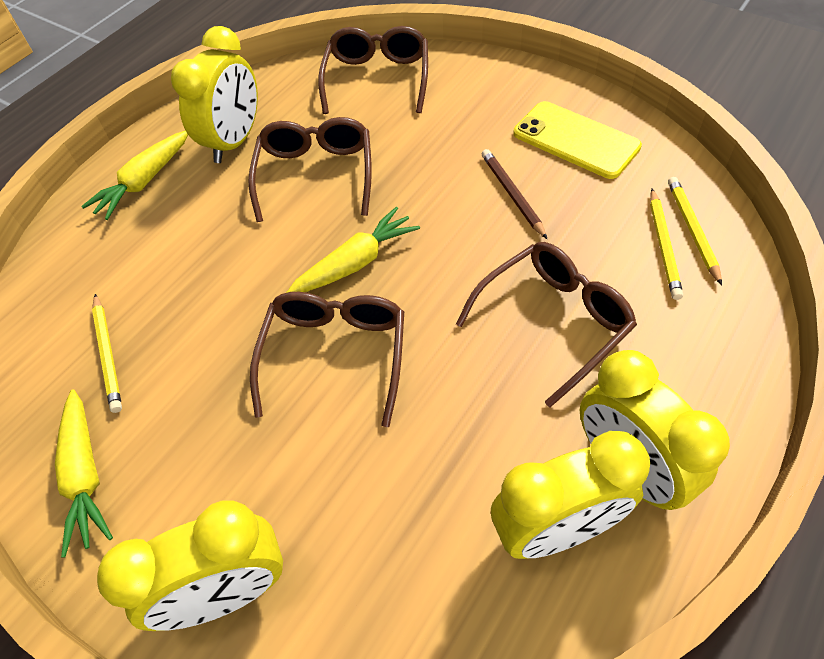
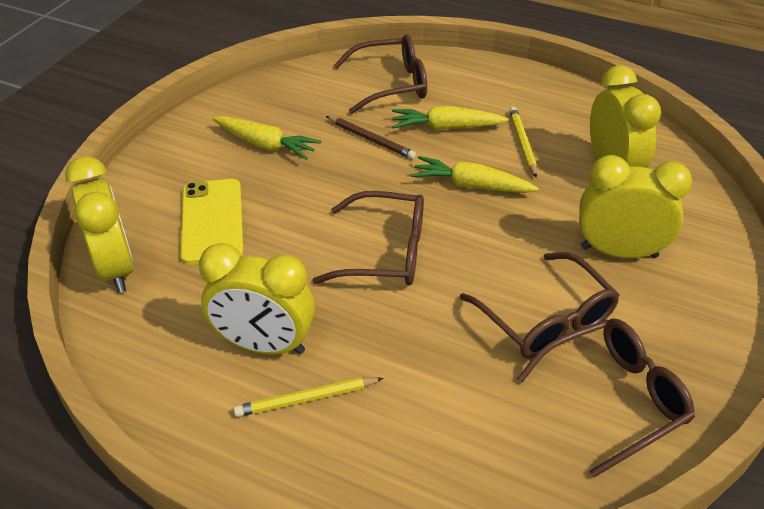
yellow pencil: 3 -> 2

